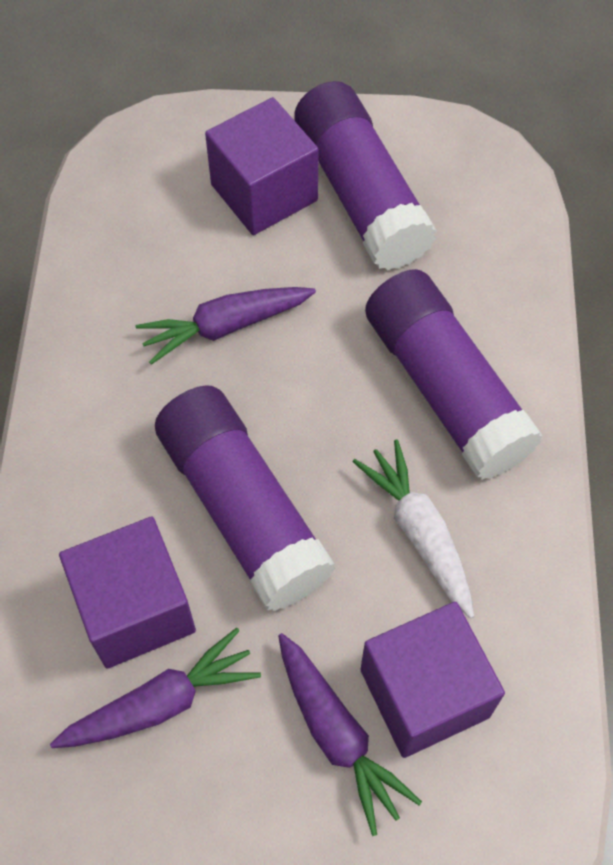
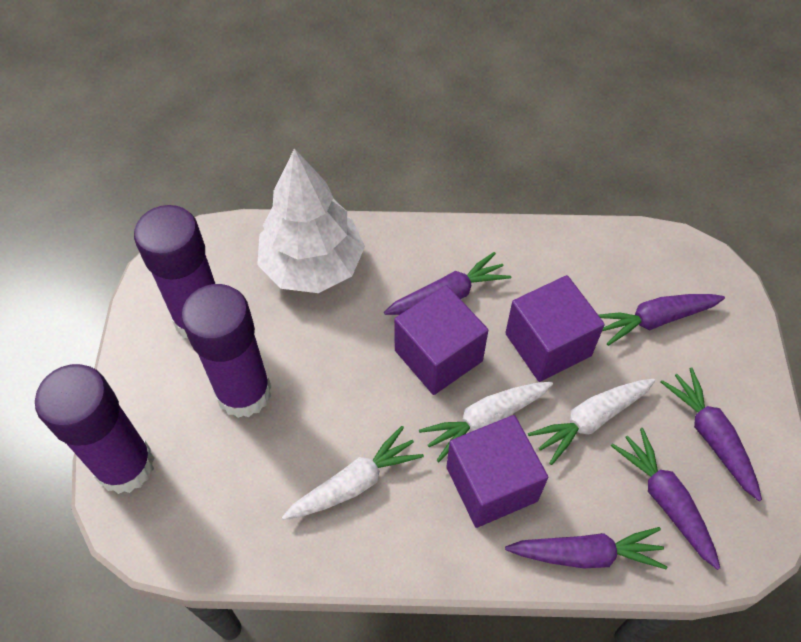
purple carrot: 3 -> 5
white carrot: 1 -> 3
white tree: 0 -> 1

